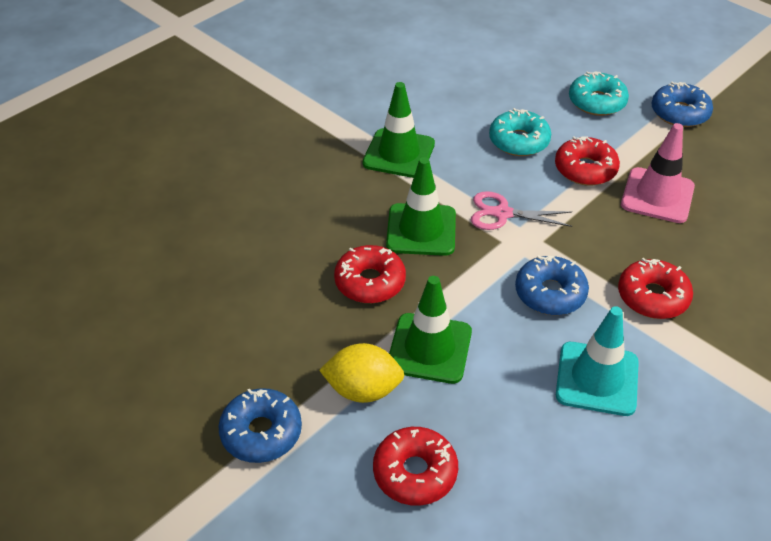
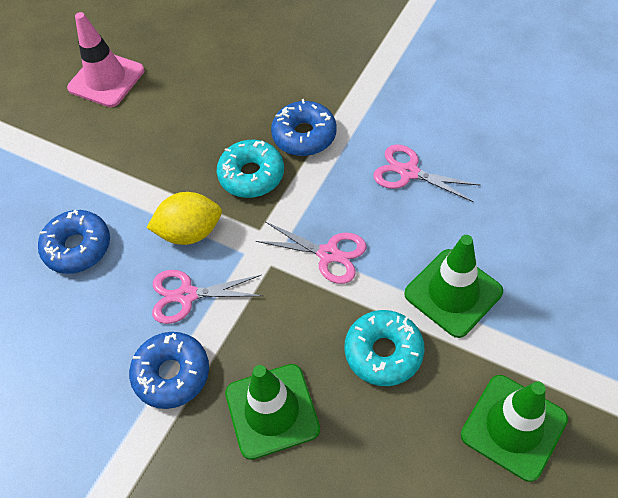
pink scissors: 1 -> 3
red donut: 4 -> 0
turquoise traffic cone: 1 -> 0

